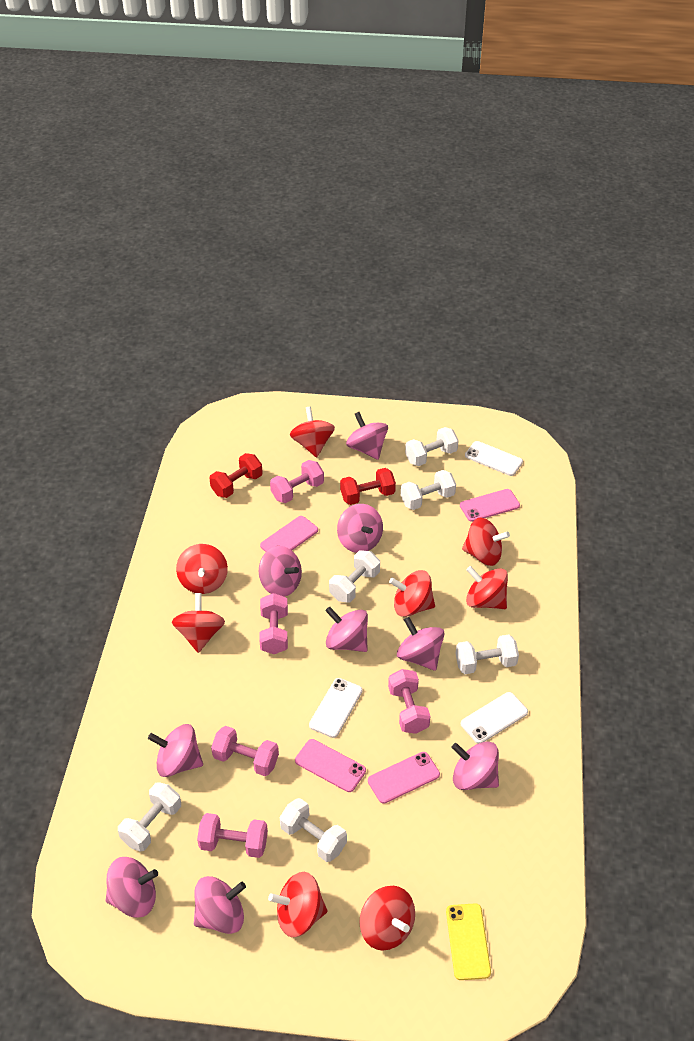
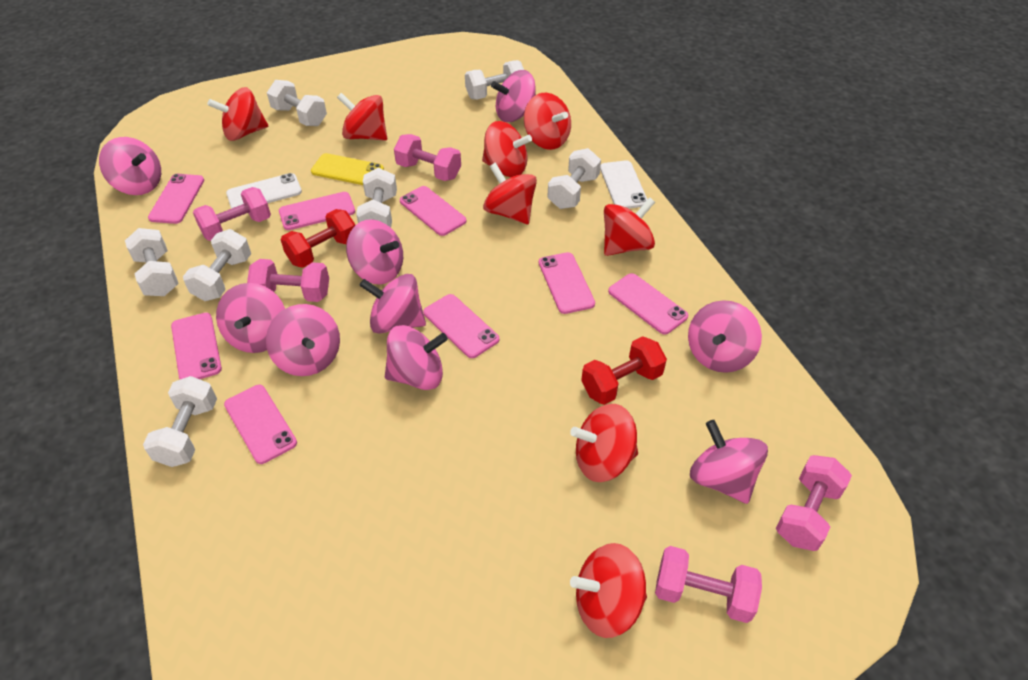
pink phone: 4 -> 8
white dumbbell: 6 -> 7
white phone: 3 -> 2

